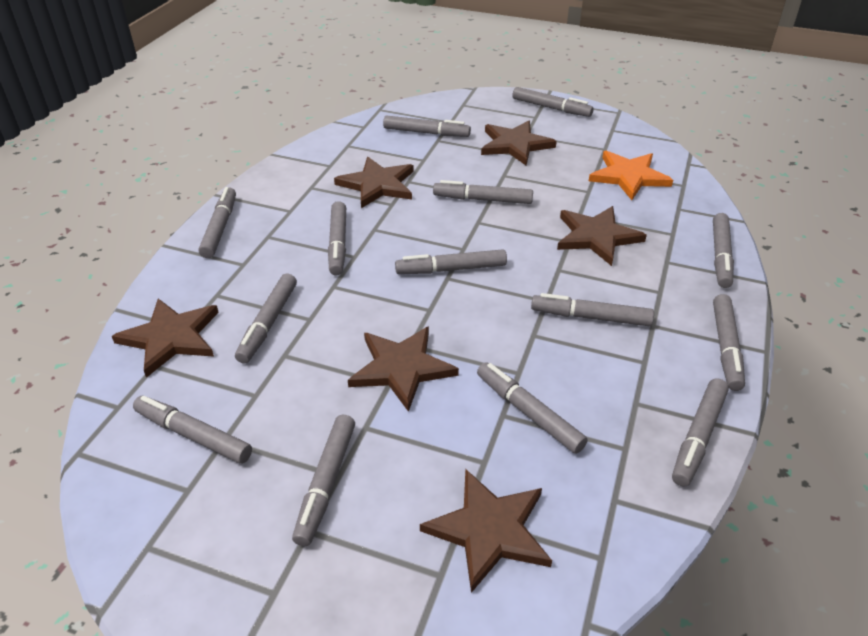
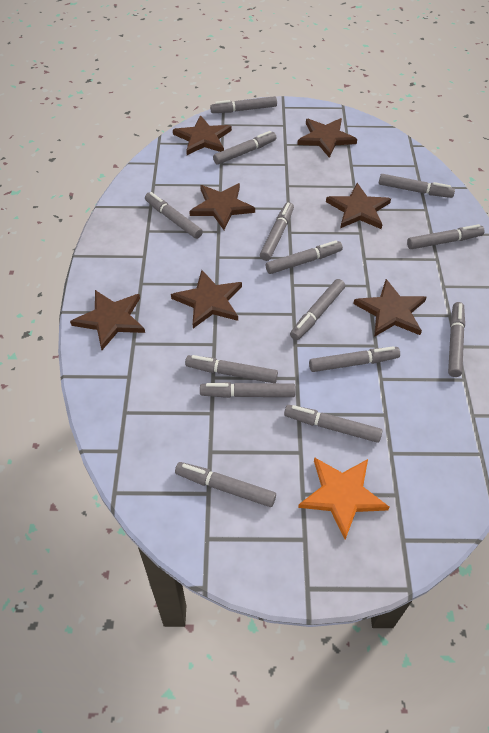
brown star: 6 -> 7

